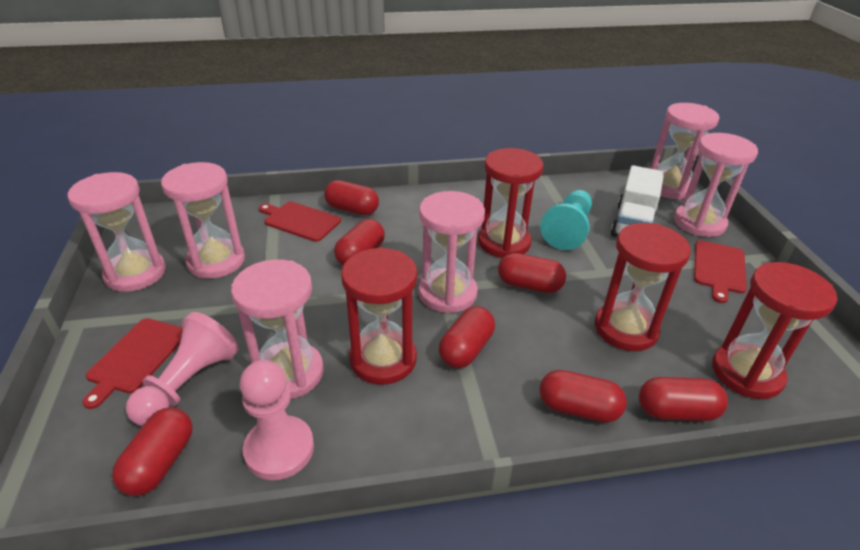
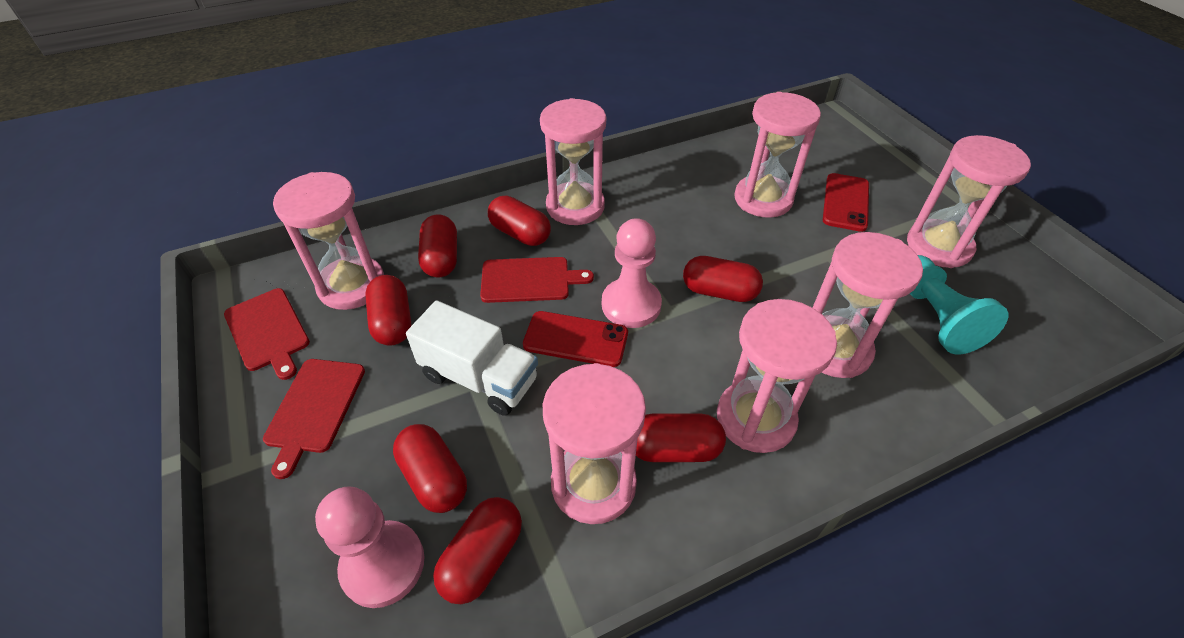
pink hourglass: 6 -> 7
red hourglass: 4 -> 0
red phone: 0 -> 2

